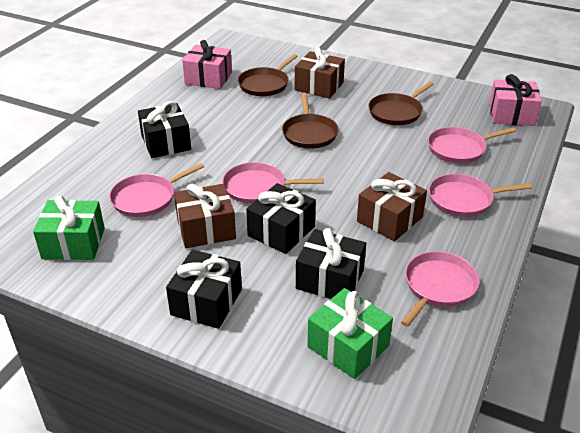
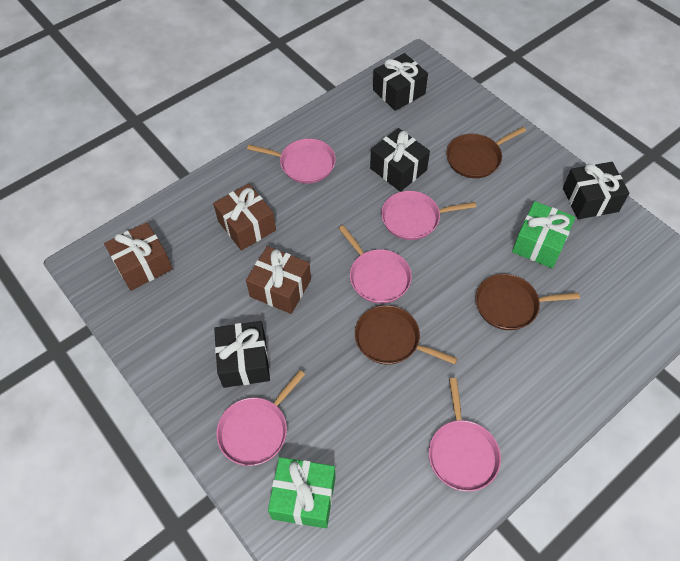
pink gift: 2 -> 0

